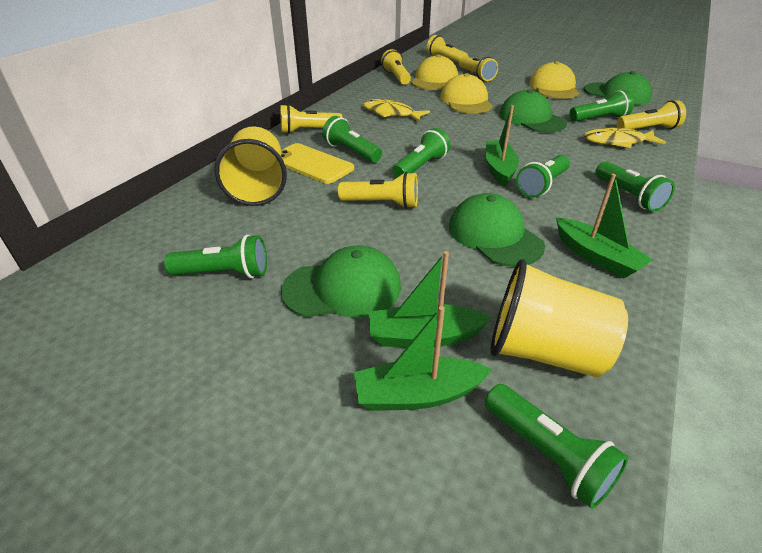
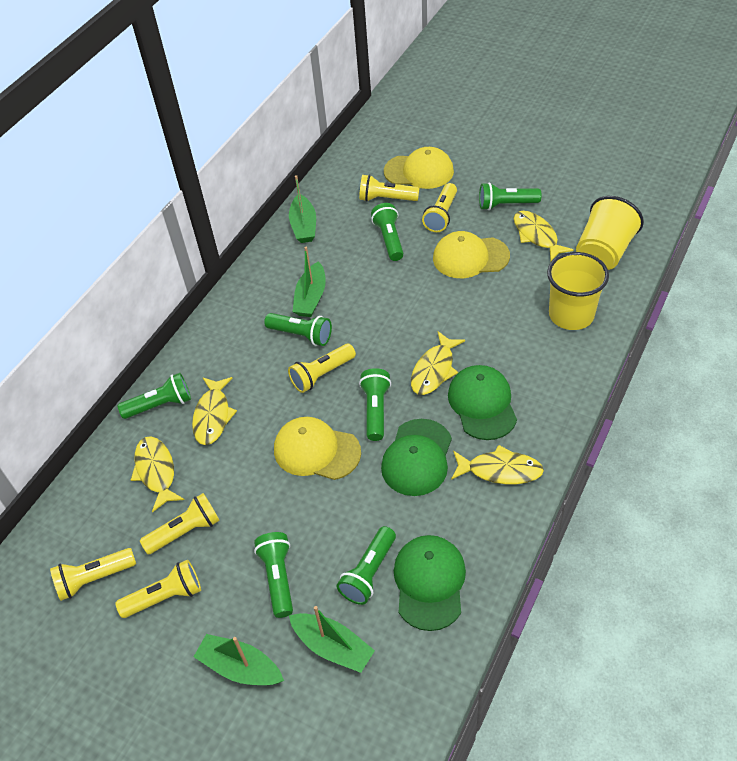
green cap: 4 -> 3
yellow fish: 2 -> 5
yellow phone: 1 -> 0

